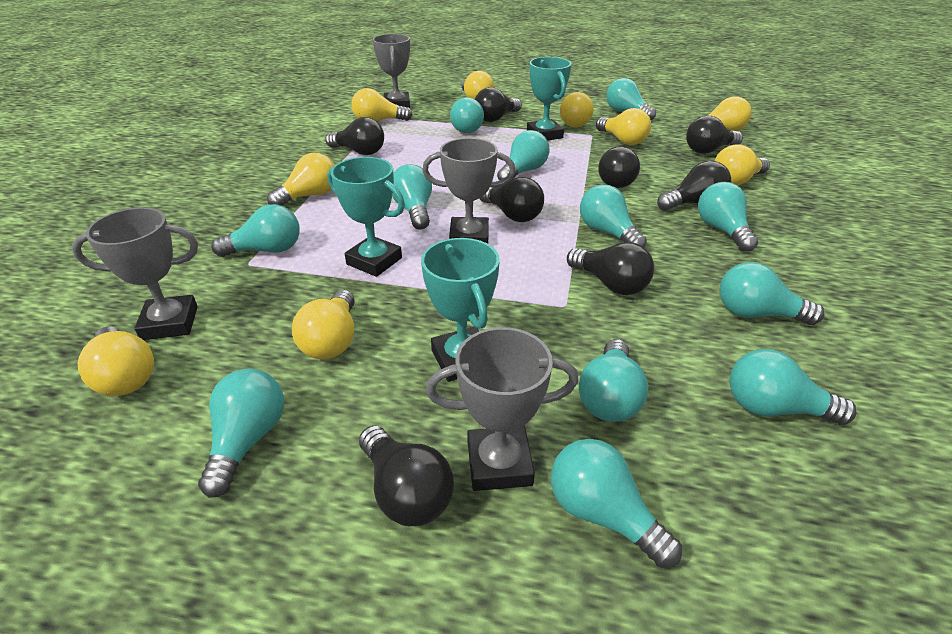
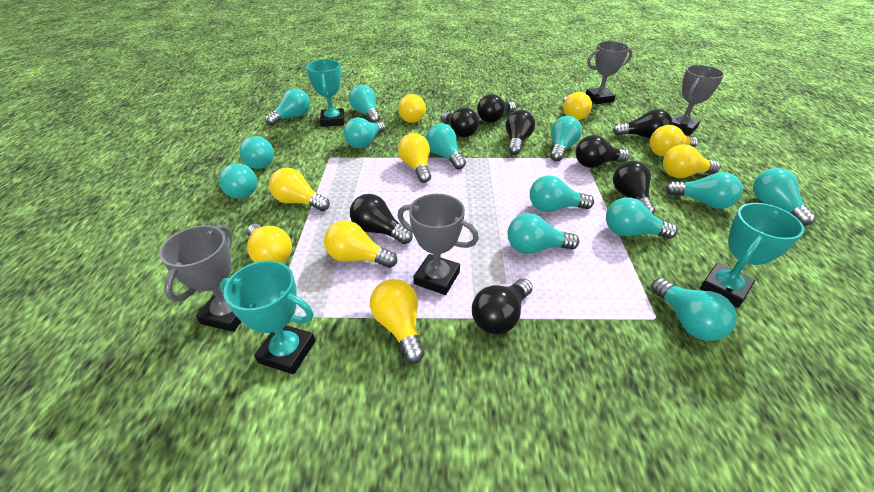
turquoise light bulb: 12 -> 13

